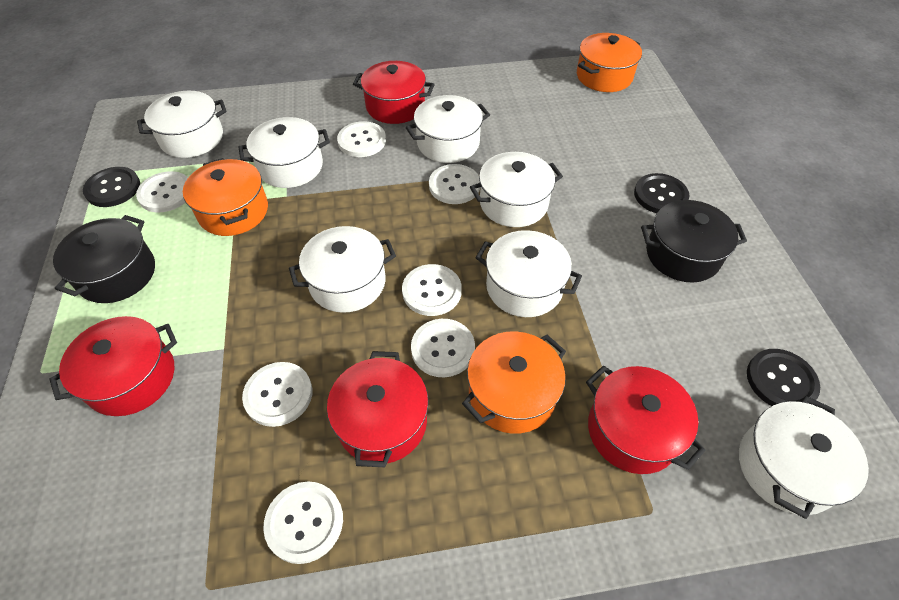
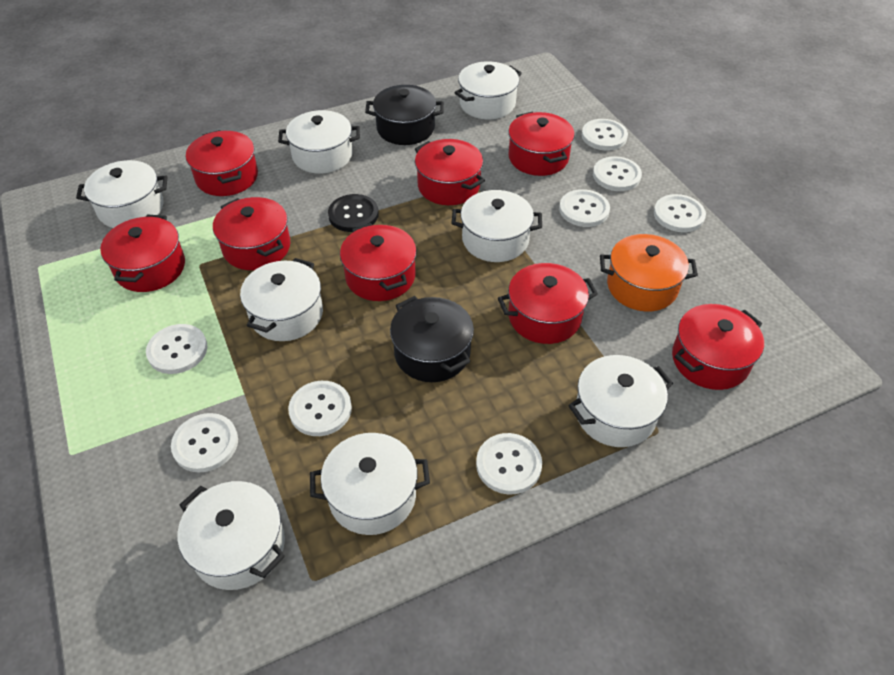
black button: 3 -> 1
orange pot: 3 -> 1
red pot: 4 -> 8
white button: 7 -> 8
white pot: 7 -> 8

